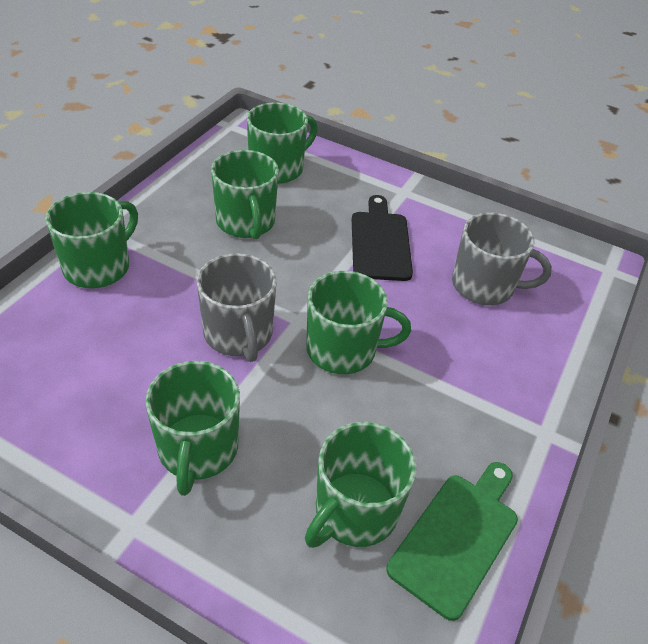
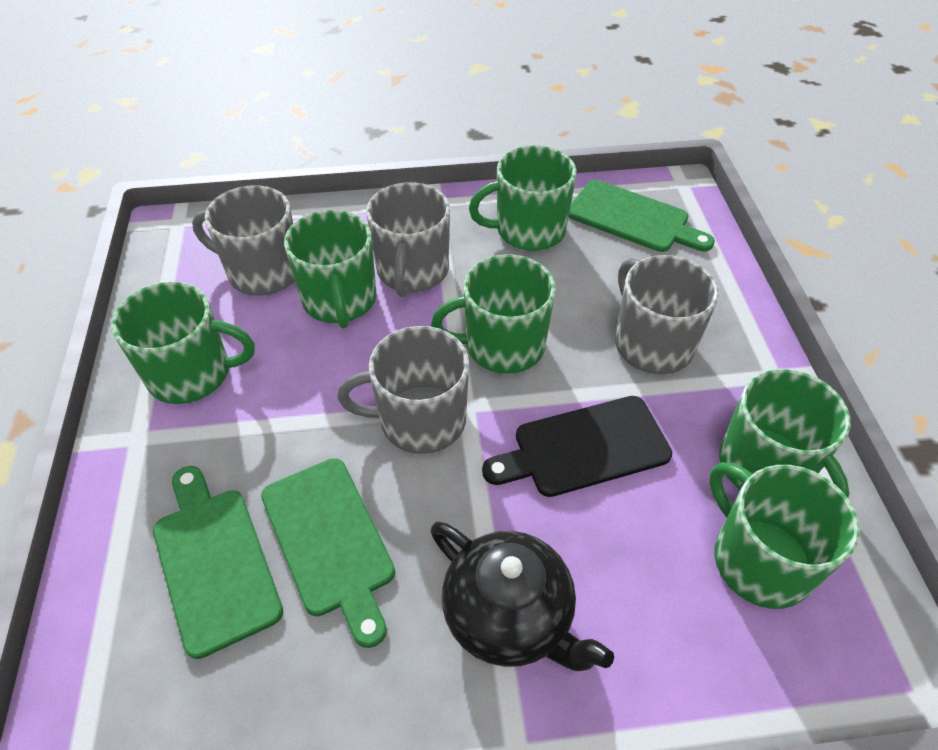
black teapot: 0 -> 1
green cutting board: 1 -> 3
grey mug: 2 -> 4

